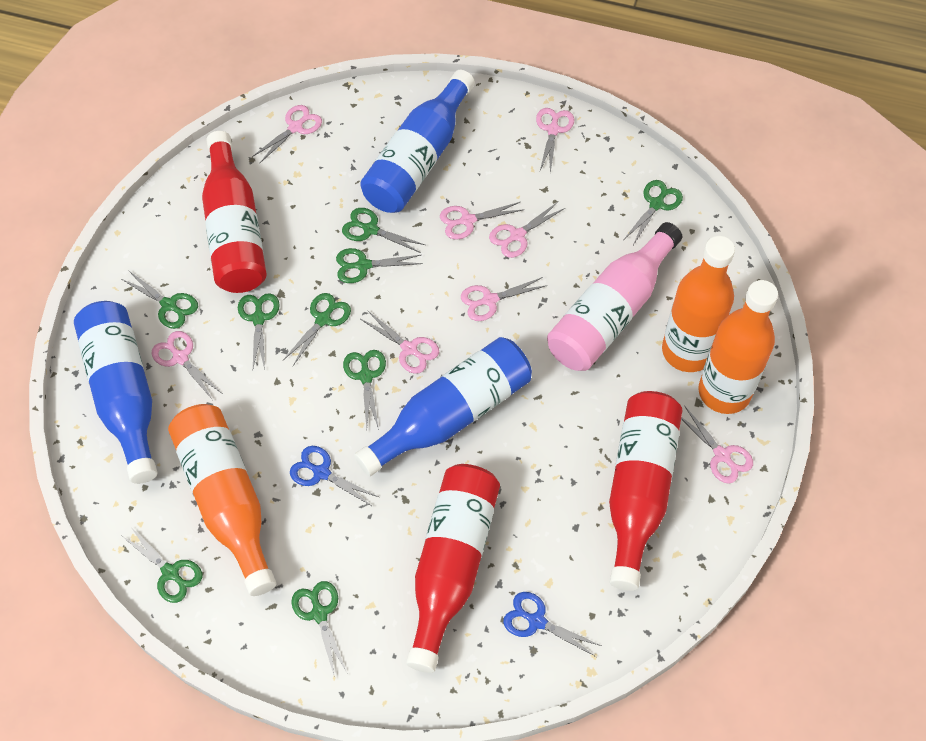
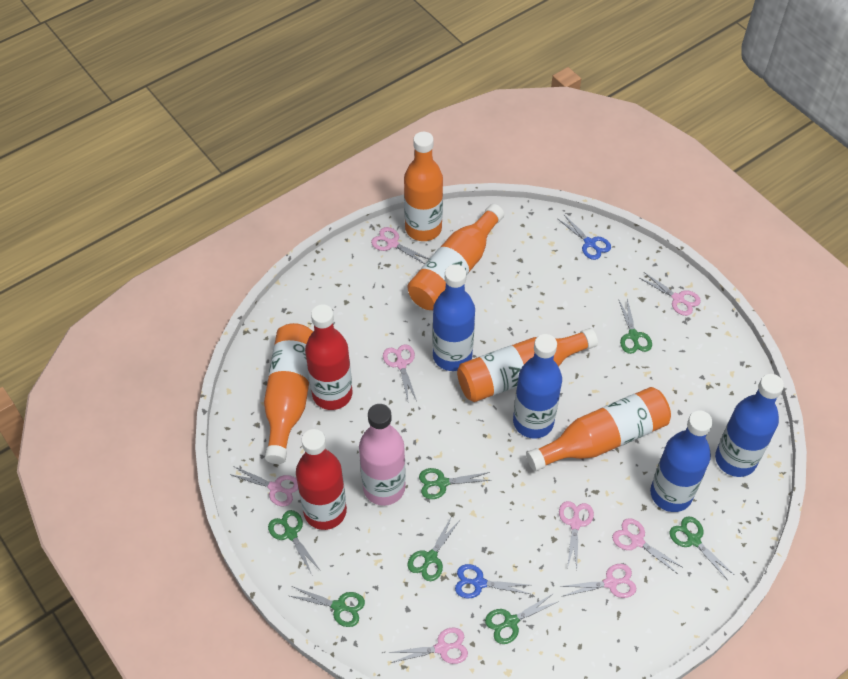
blue bottle: 3 -> 4
green scissors: 9 -> 7
orange bottle: 3 -> 5
red bottle: 3 -> 2

